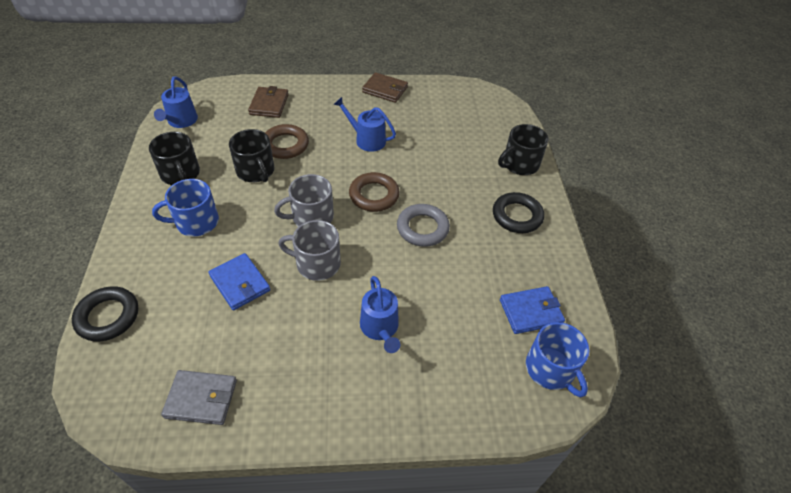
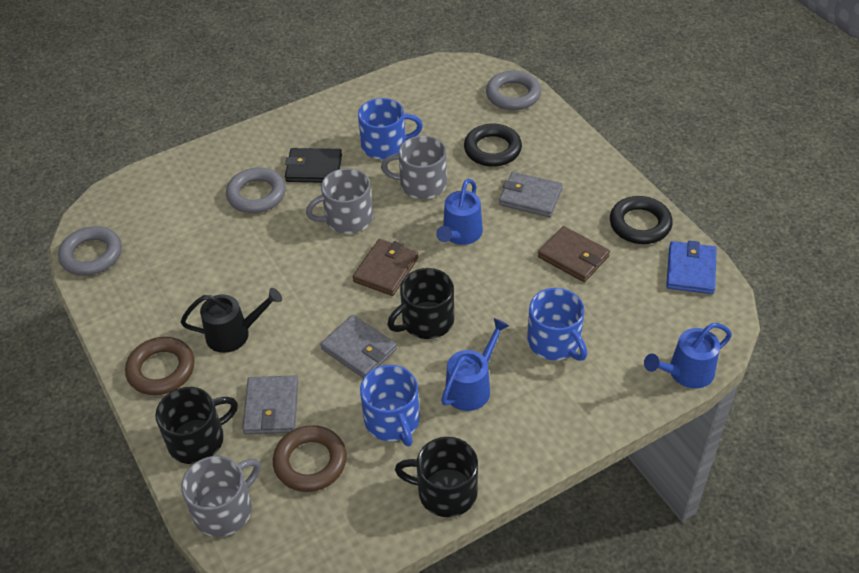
black wallet: 0 -> 1
black watering can: 0 -> 1
blue mug: 2 -> 3
blue wallet: 2 -> 1
grey mug: 2 -> 3
grey ring: 1 -> 3
grey wallet: 1 -> 3

